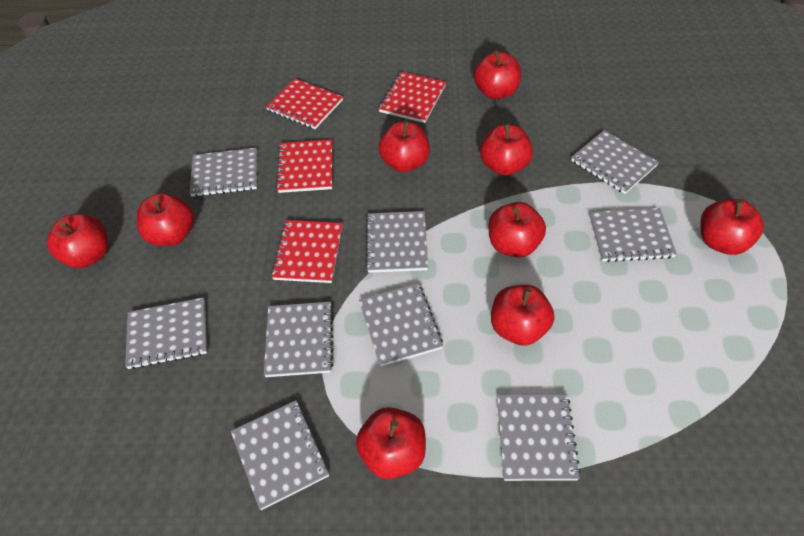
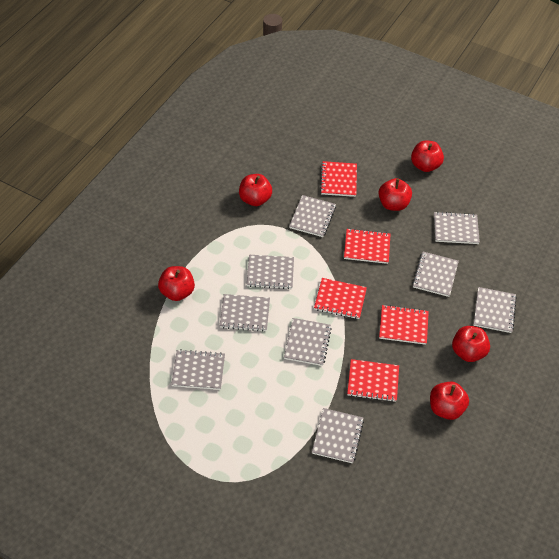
red apple: 9 -> 6
red notebook: 4 -> 5

